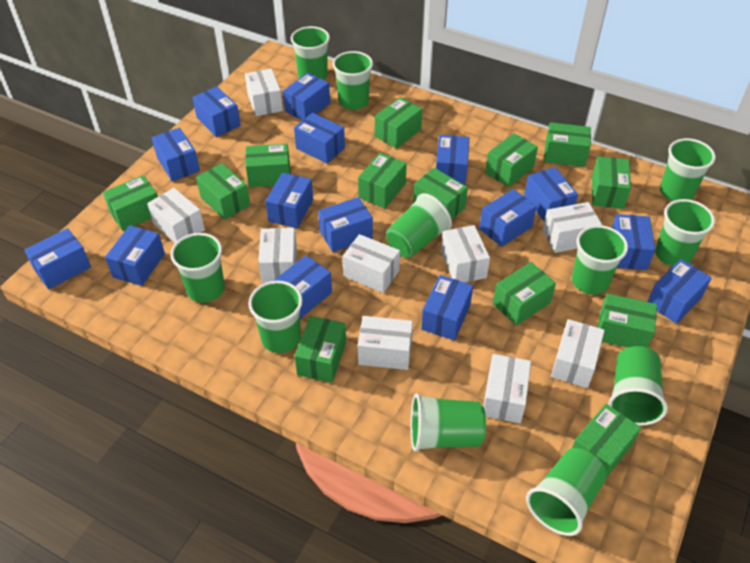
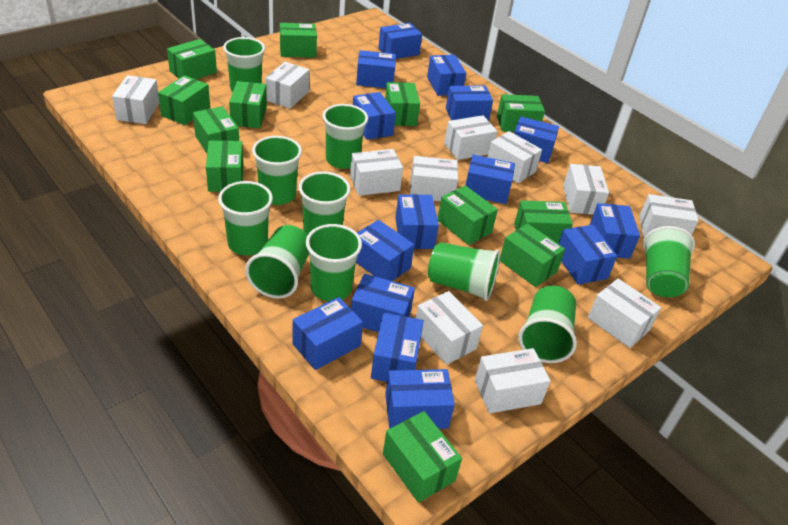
green box: 13 -> 12
green cup: 11 -> 10
white box: 9 -> 11

